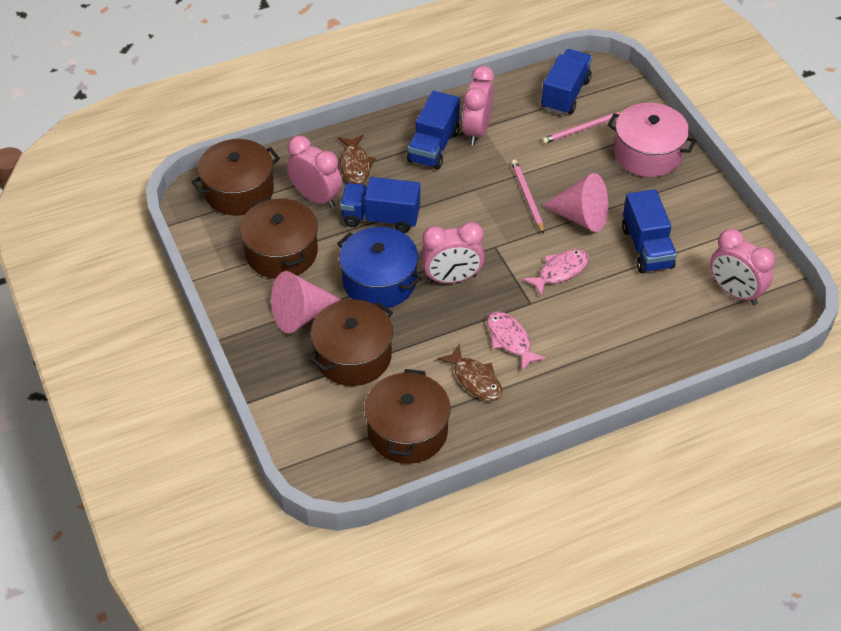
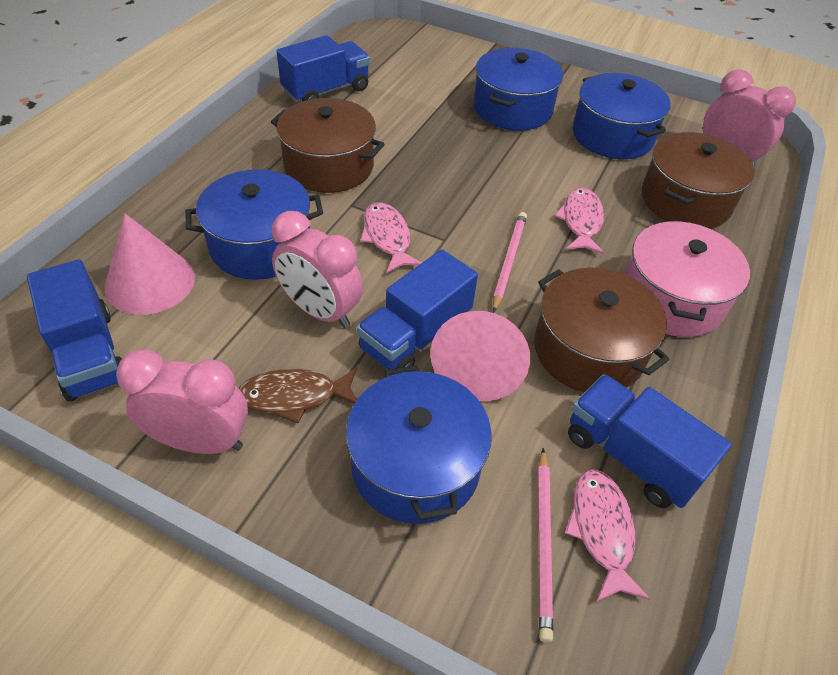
blue pot: 1 -> 4
brown fish: 2 -> 1
brown pot: 4 -> 3
pink clock: 4 -> 3
pink fish: 2 -> 3

